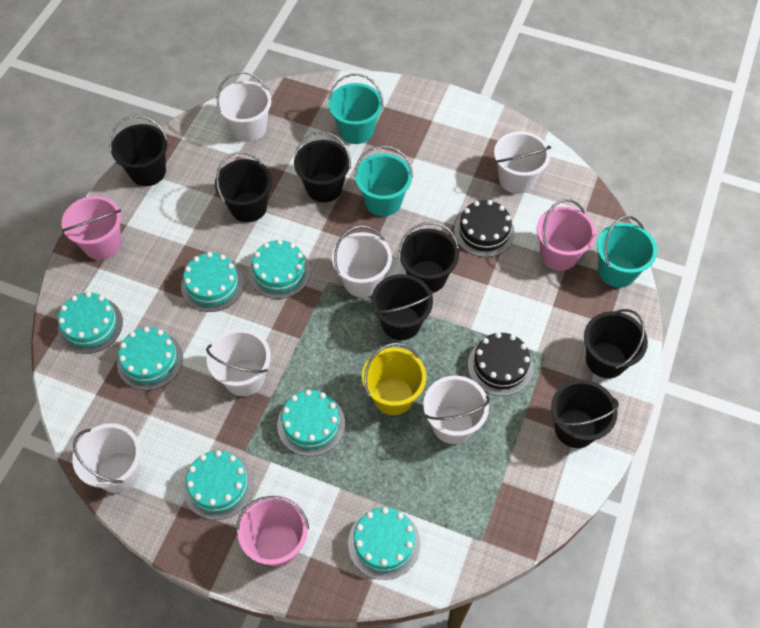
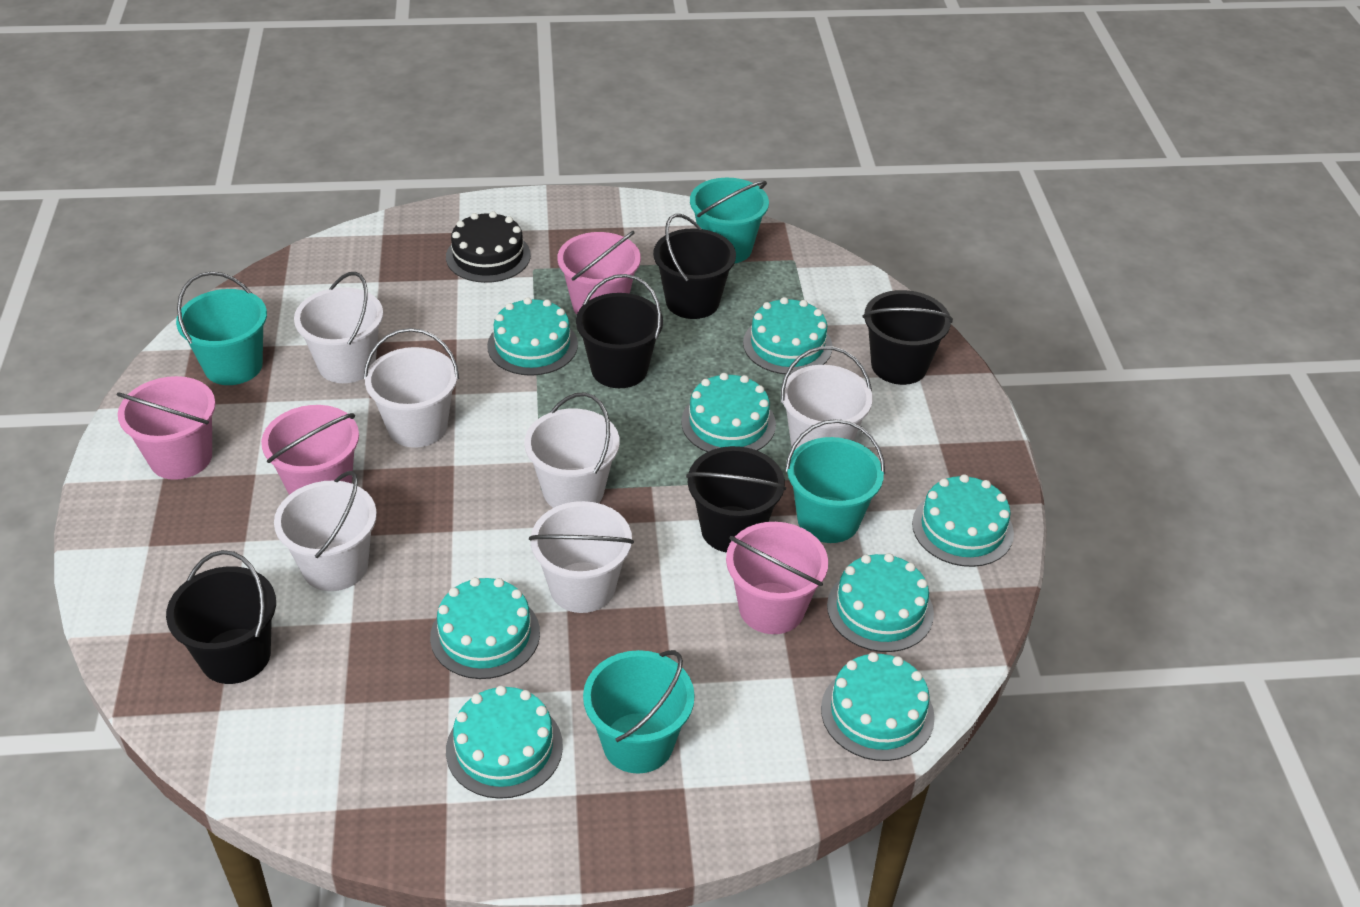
black bucket: 7 -> 5
black cake: 2 -> 1
pink bucket: 3 -> 4
turquoise bucket: 3 -> 4
turquoise cake: 7 -> 8
yellow bucket: 1 -> 0

